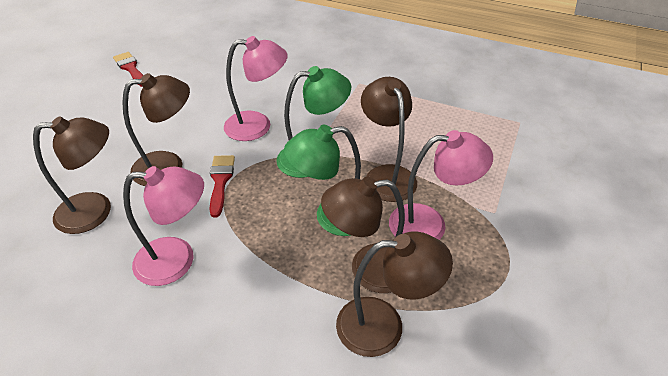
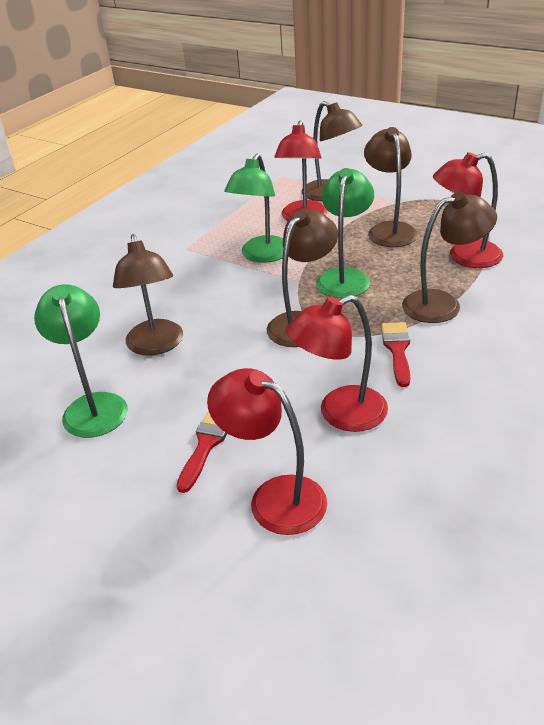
green lamp: 2 -> 3
pink lamp: 3 -> 0
red lamp: 0 -> 4

